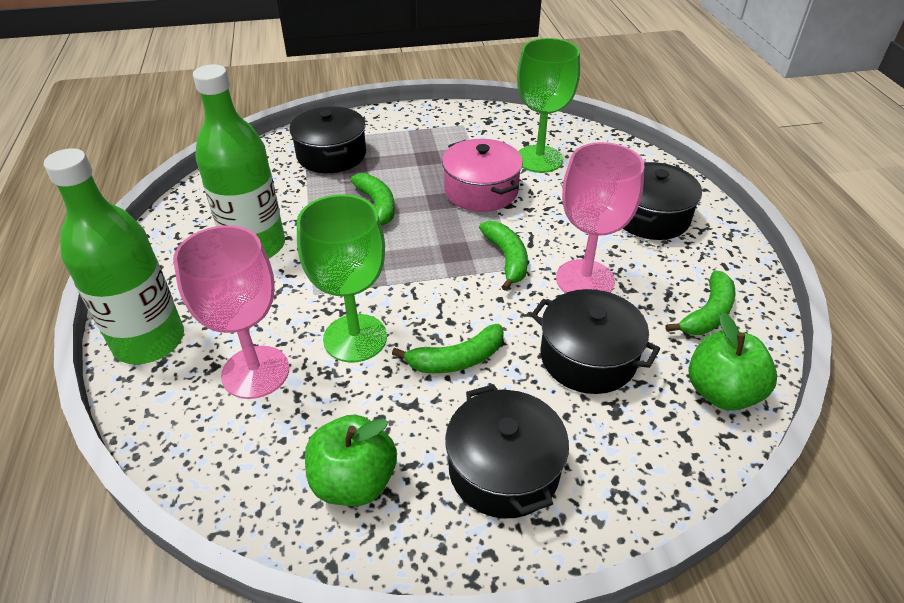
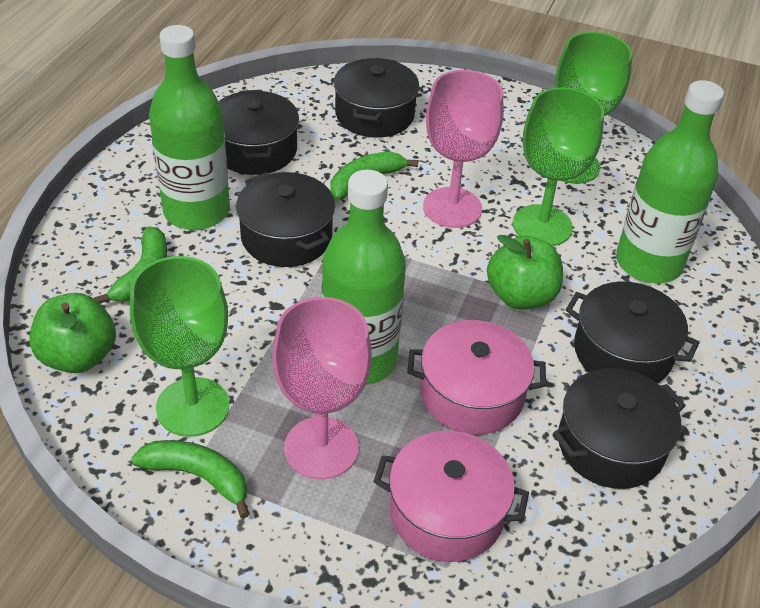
black pot: 4 -> 5
green banana: 4 -> 3
green bottle: 2 -> 3
green goblet: 2 -> 3
pink pot: 1 -> 2

